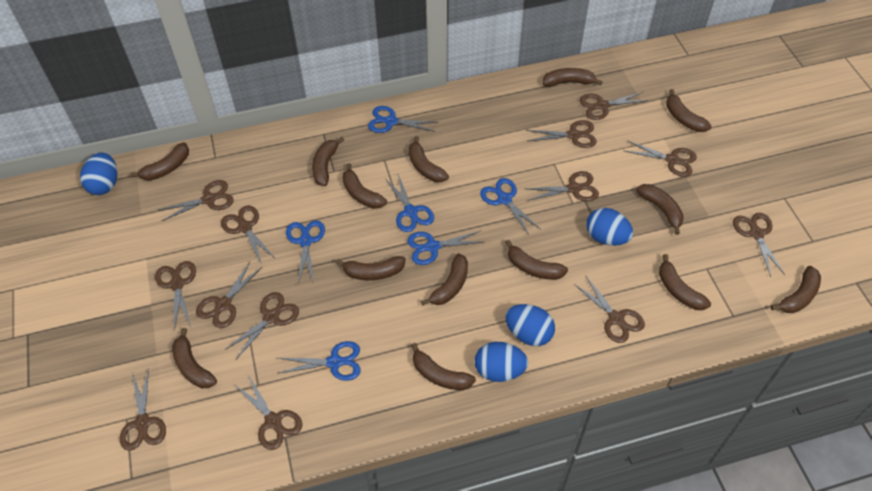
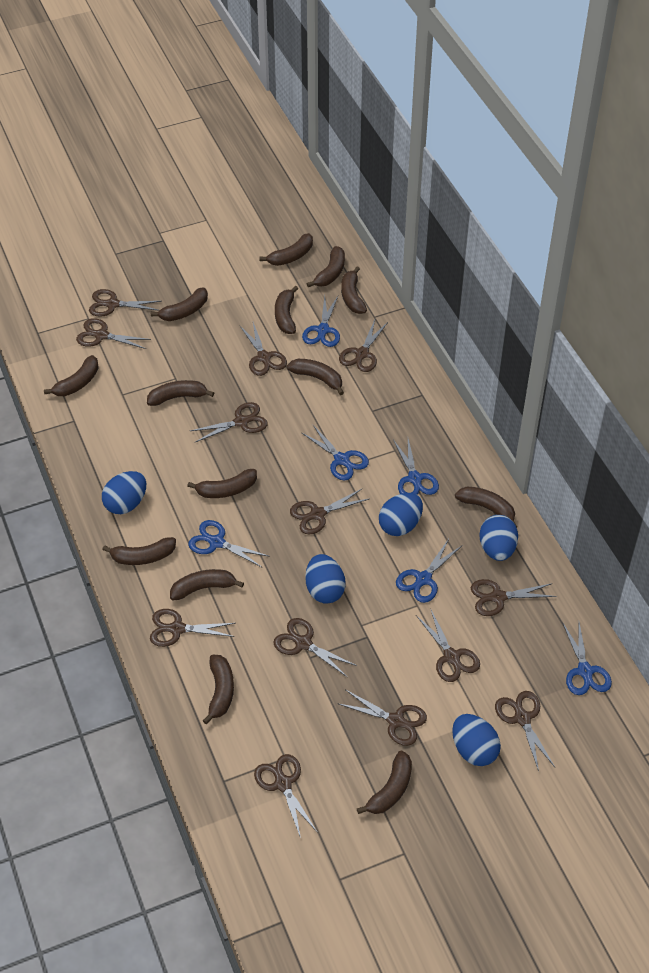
blue egg: 4 -> 5

